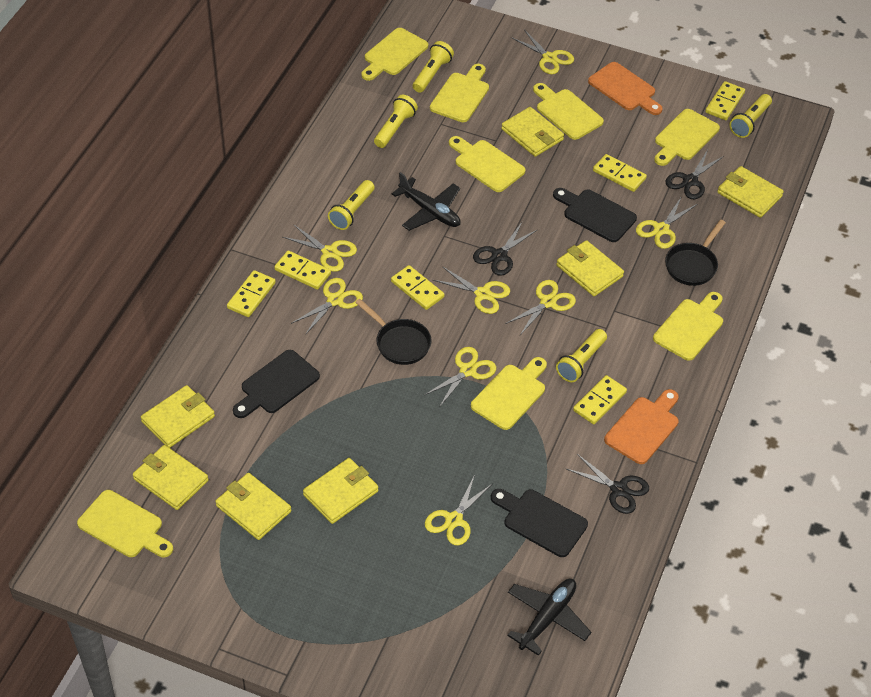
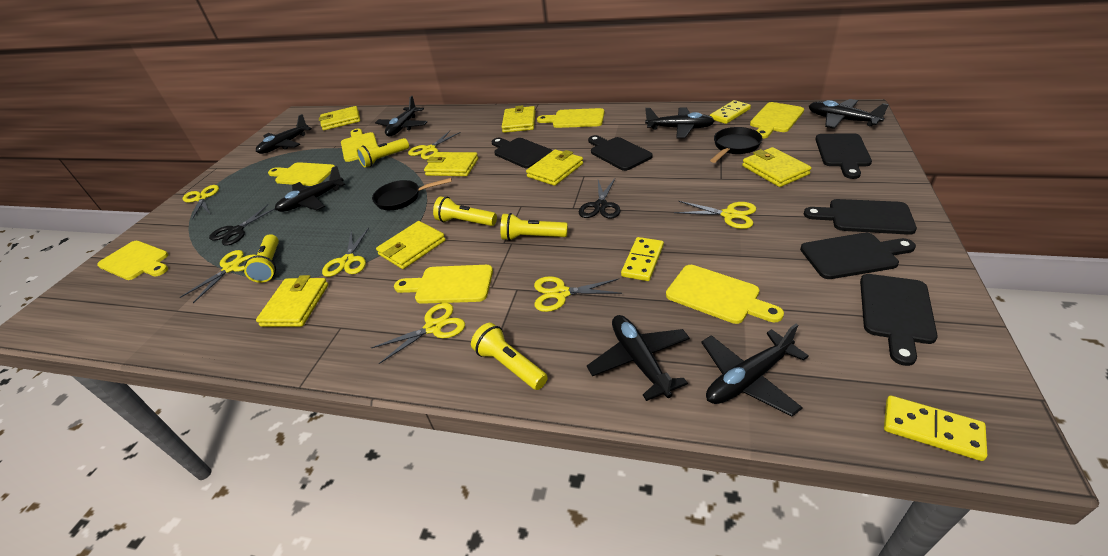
black cutting board: 3 -> 6
black plane: 2 -> 7
black scissors: 3 -> 2
orange cutting board: 2 -> 0
yellow cutting board: 8 -> 7
yellow domino: 6 -> 3
yellow scissors: 8 -> 7

